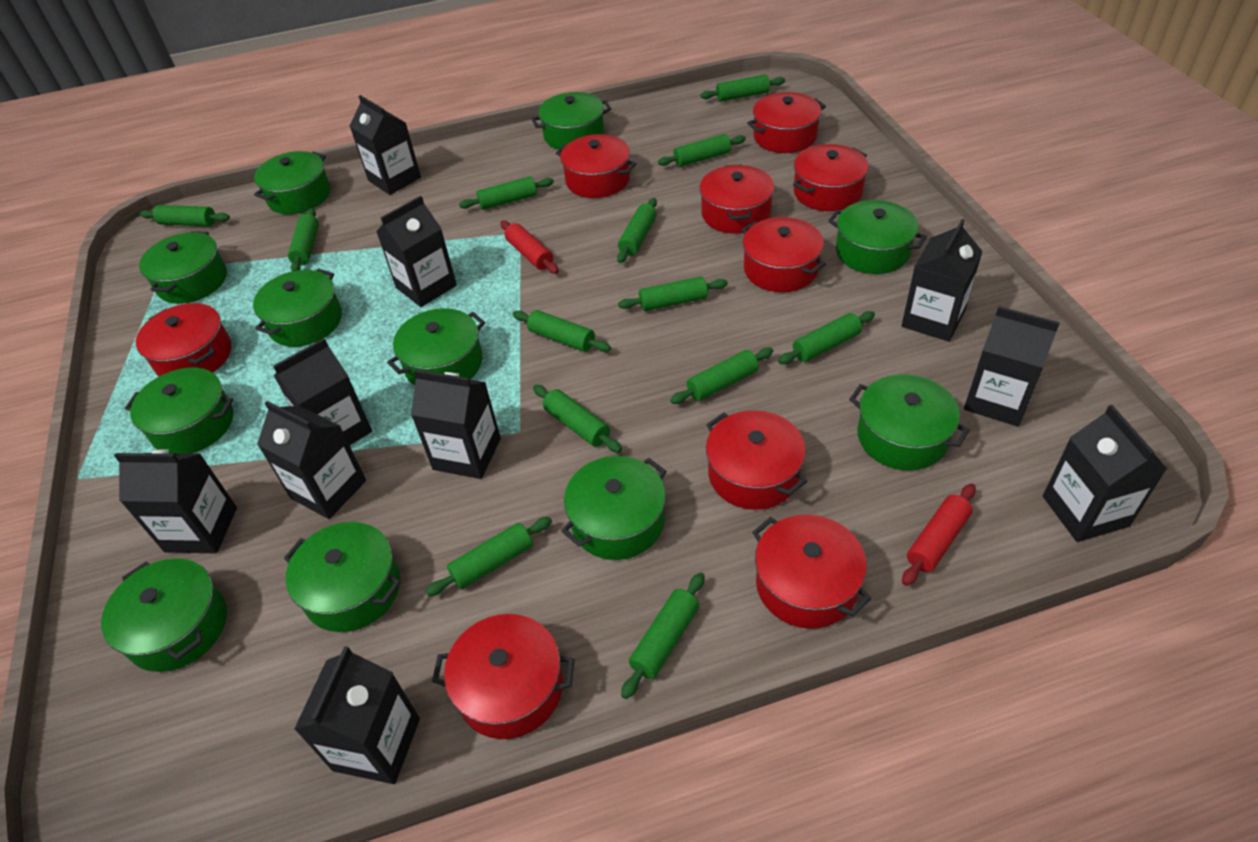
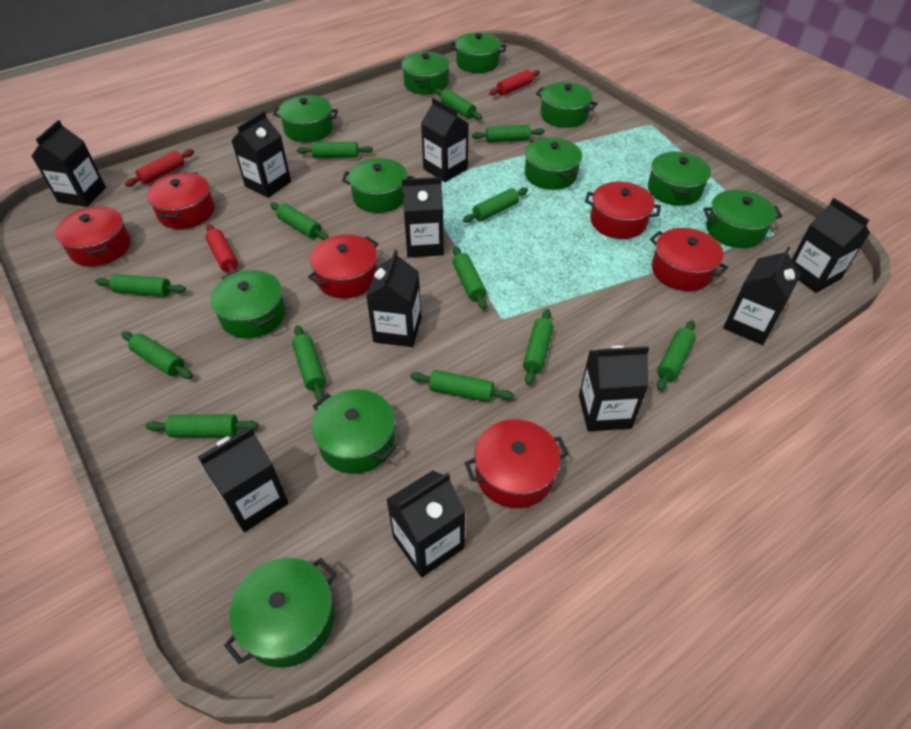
red pot: 9 -> 6
red rolling pin: 2 -> 3

